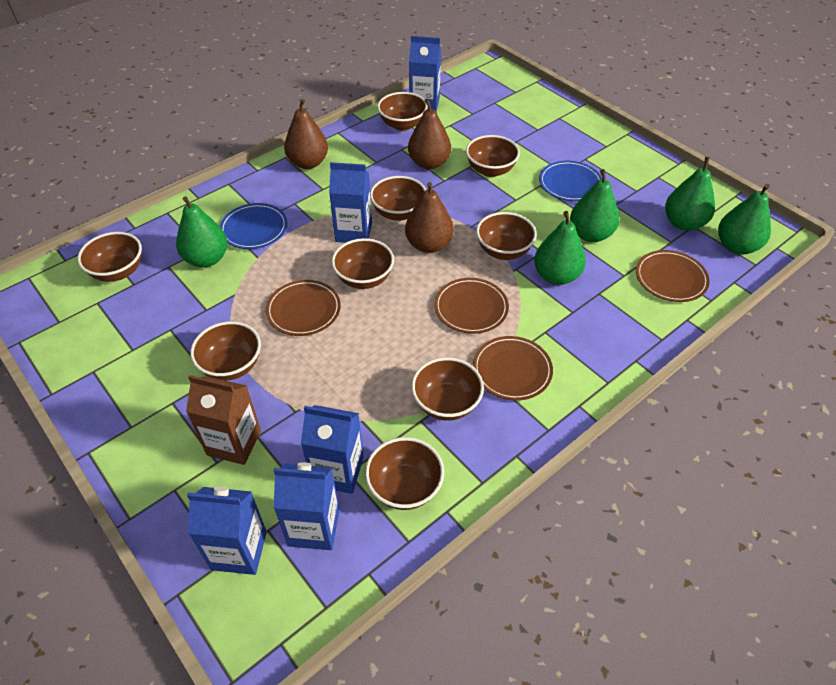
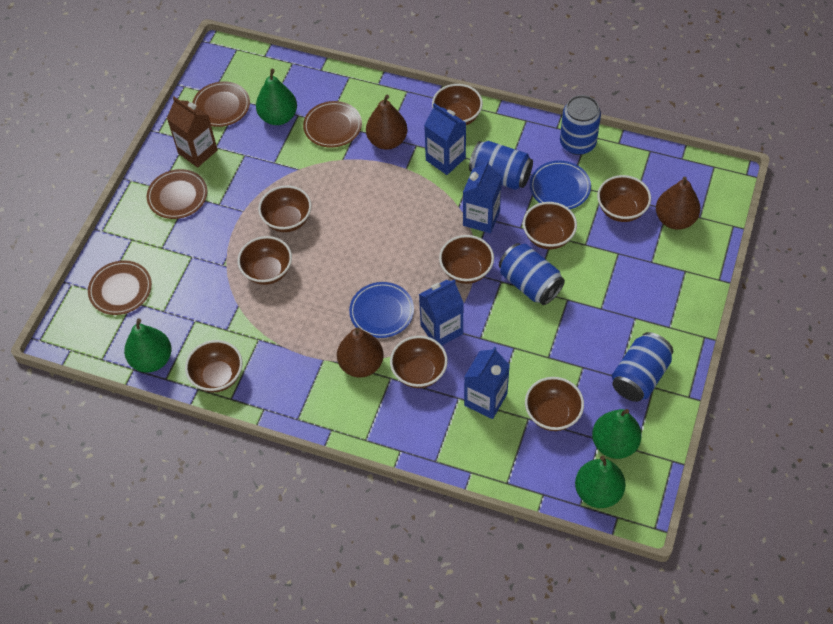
blue can: 0 -> 4
blue carton: 5 -> 4
green pear: 5 -> 4

